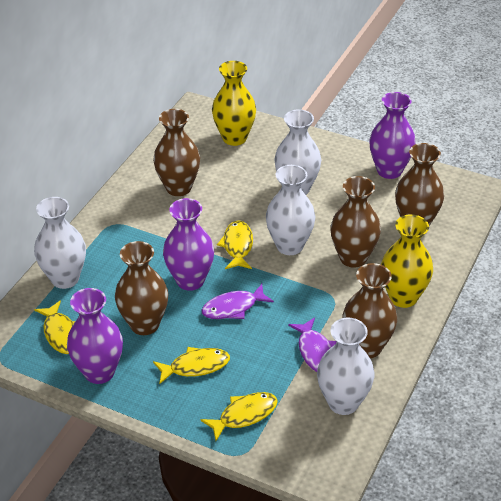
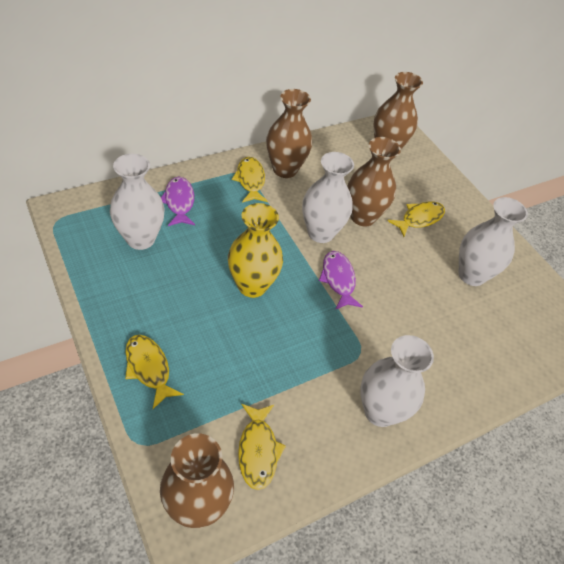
brown vase: 5 -> 4
purple vase: 3 -> 0
yellow vase: 2 -> 1

